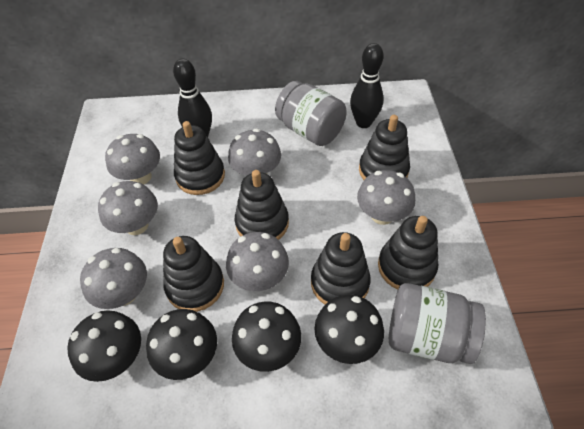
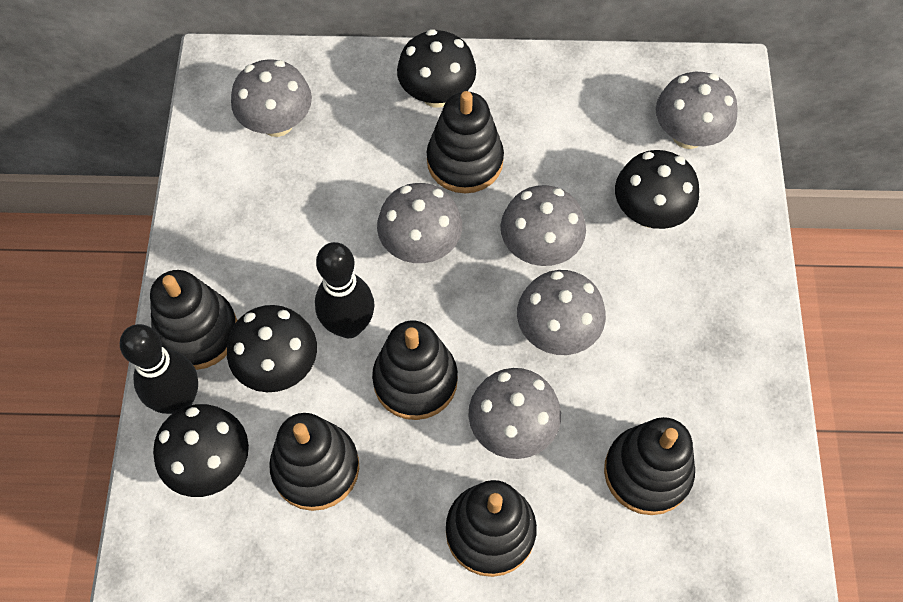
grey jar: 2 -> 0

